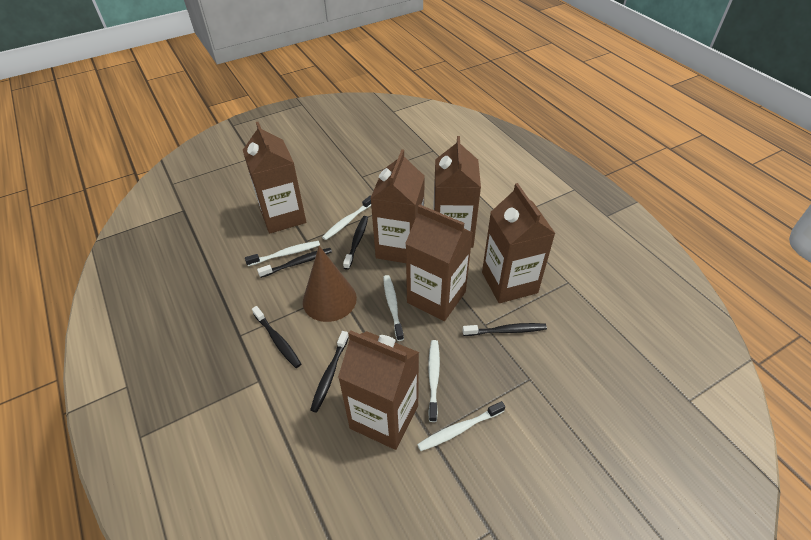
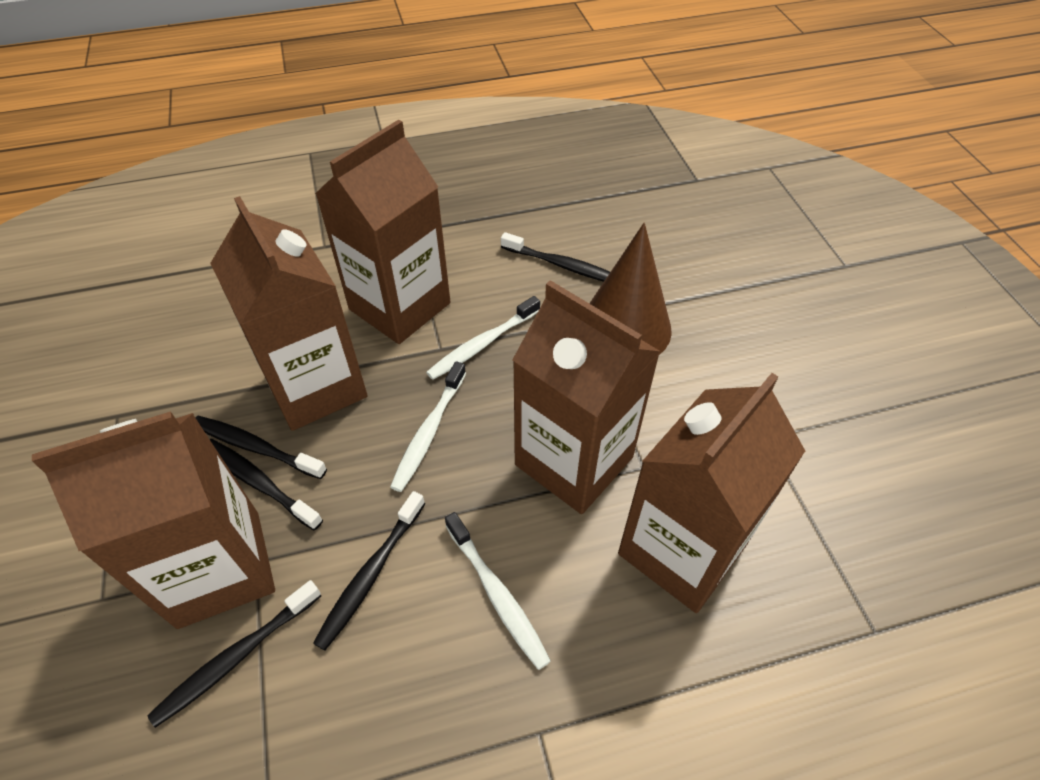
brown carton: 6 -> 5
white toothbrush: 5 -> 3

